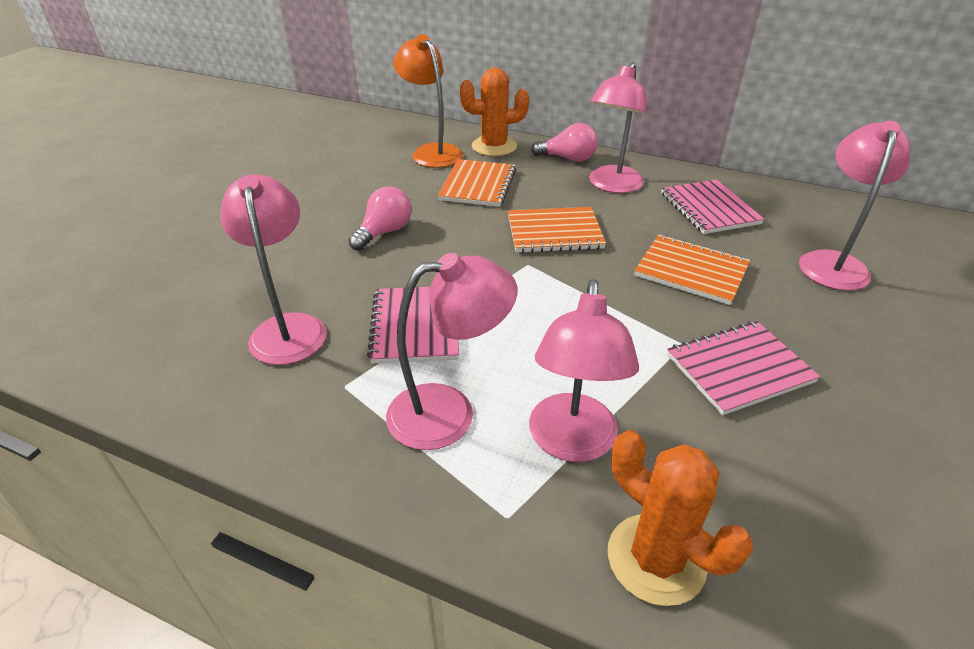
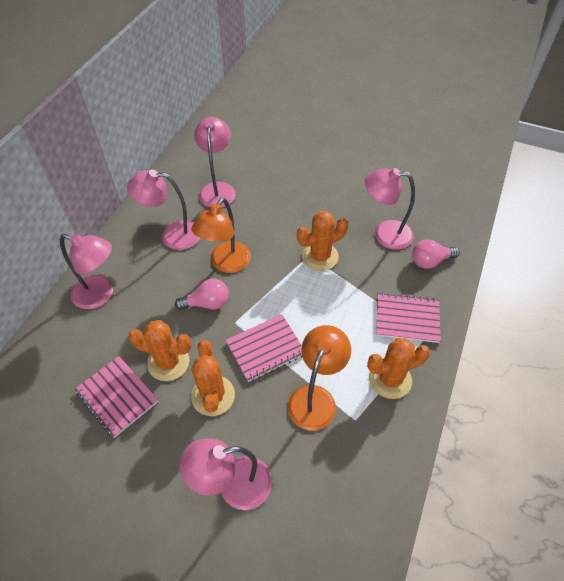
orange cactus: 2 -> 4
orange lamp: 1 -> 2
orange notebook: 3 -> 0

